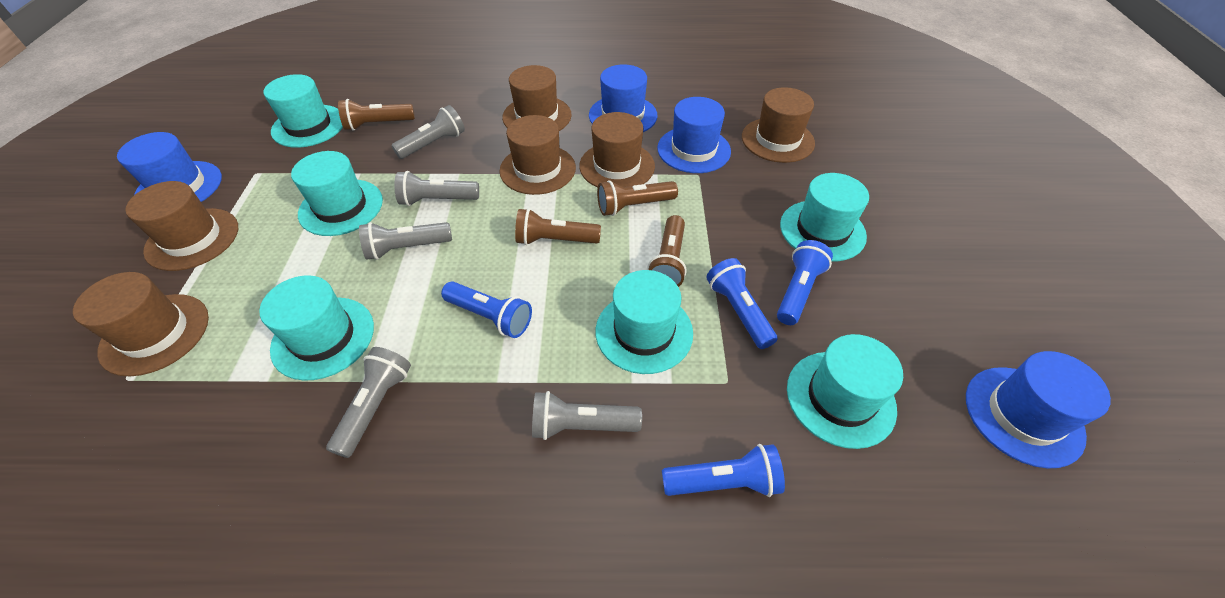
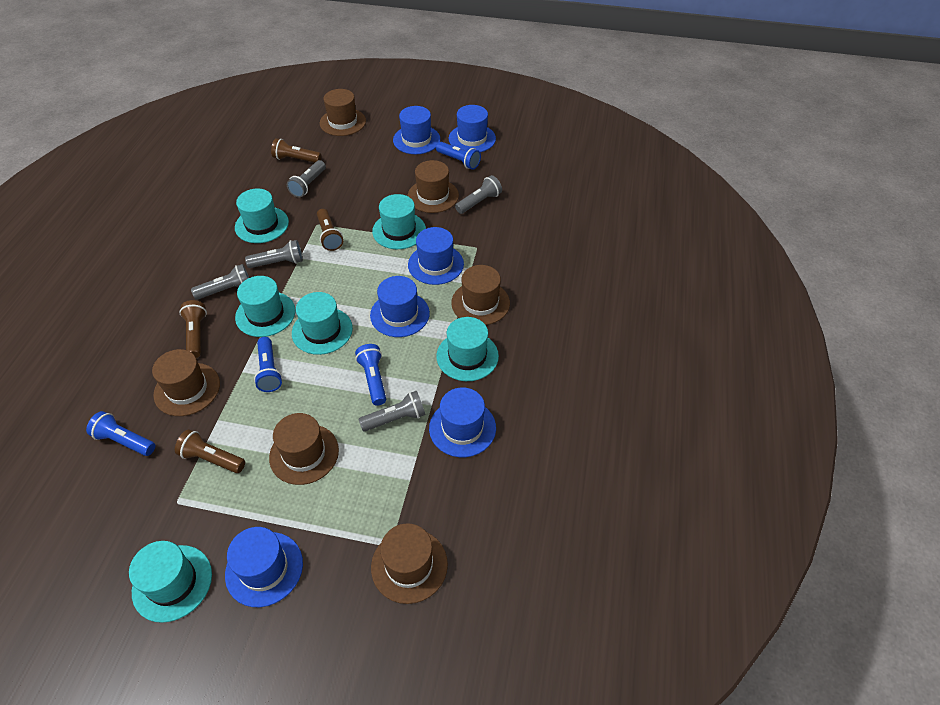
blue hat: 4 -> 6

